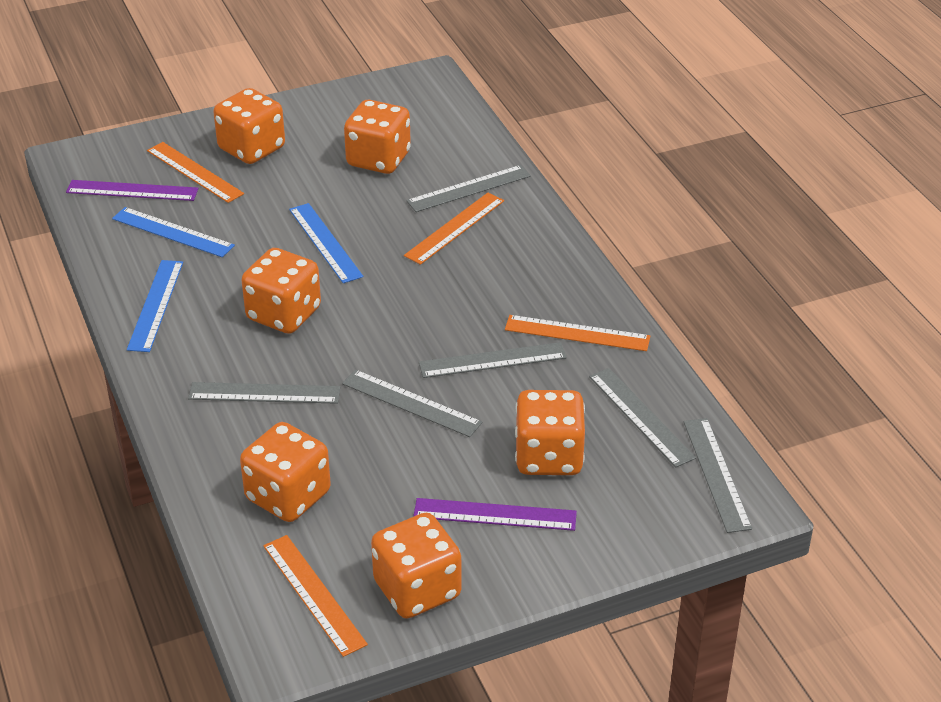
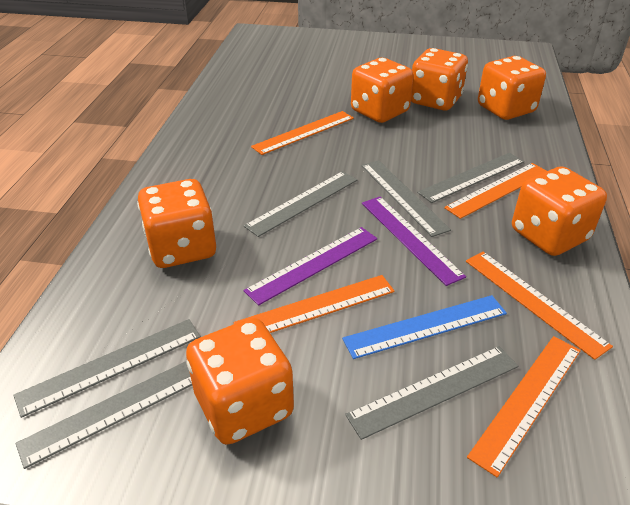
blue ruler: 3 -> 1
orange ruler: 4 -> 5

